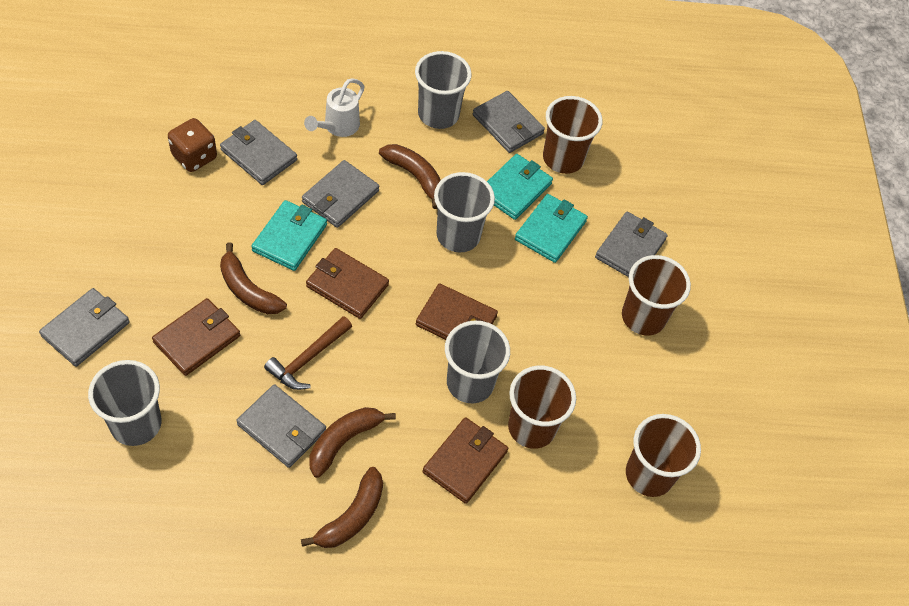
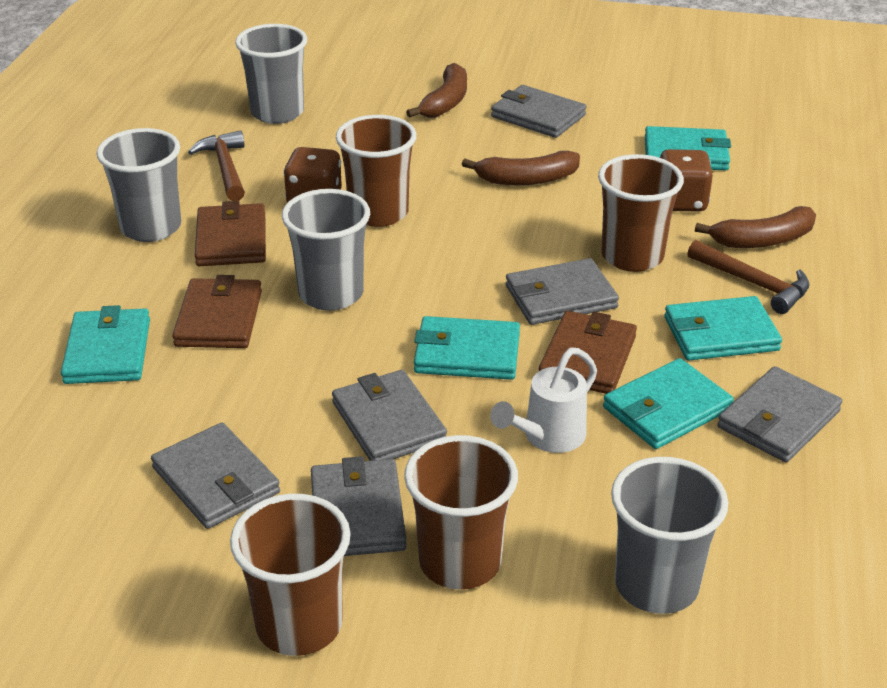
brown banana: 4 -> 3
brown dice: 1 -> 2
brown hammer: 1 -> 2
brown wallet: 4 -> 3
turquoise wallet: 3 -> 5

